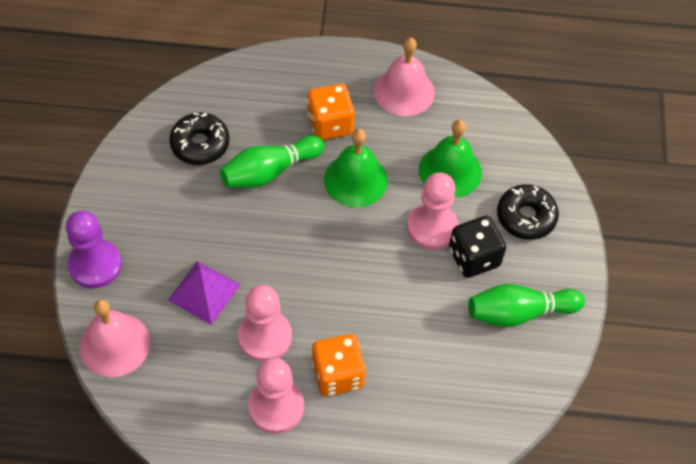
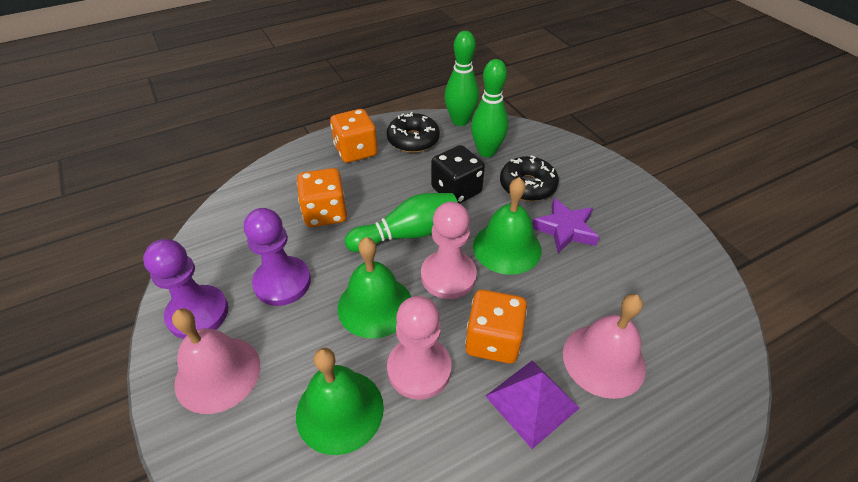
green bell: 2 -> 3
green bowling pin: 2 -> 3
orange dice: 2 -> 3
pink pawn: 3 -> 2
purple pawn: 1 -> 2
purple star: 0 -> 1

